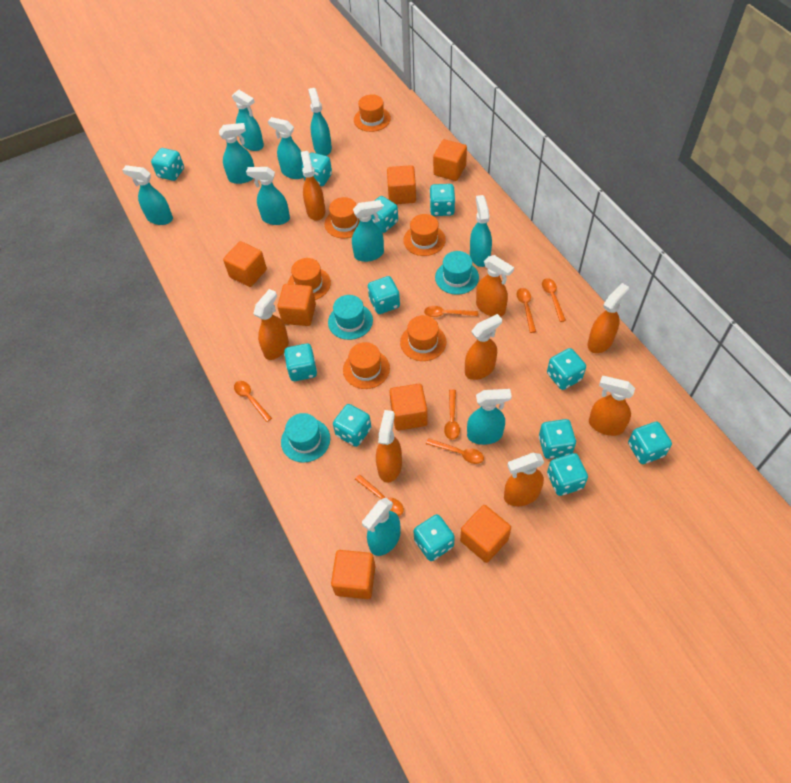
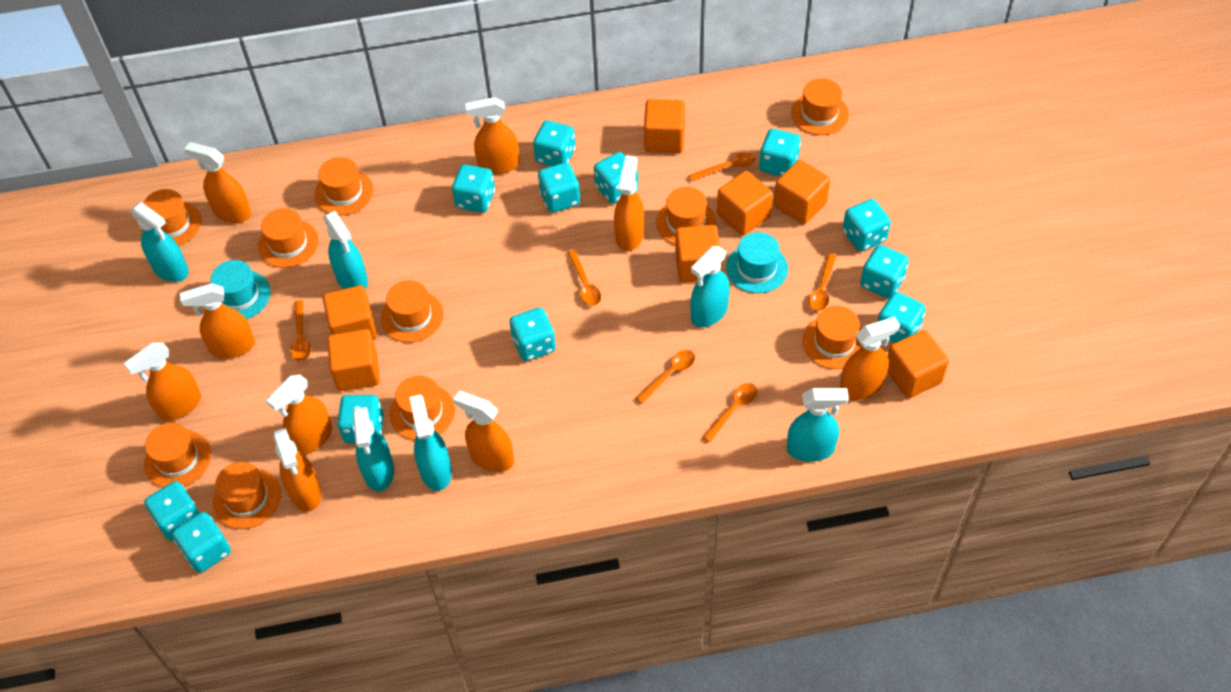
orange hat: 6 -> 10
orange spoon: 7 -> 6
orange spray bottle: 8 -> 9
turquoise hat: 3 -> 2
turquoise spray bottle: 10 -> 6

